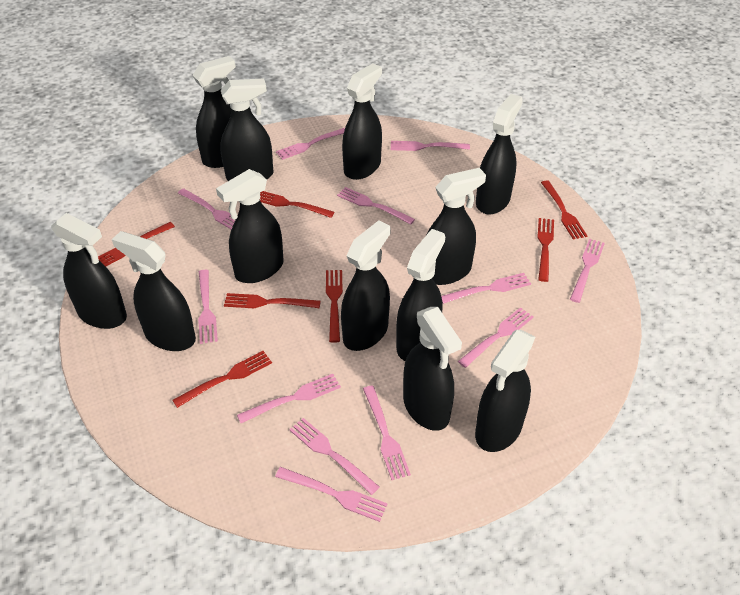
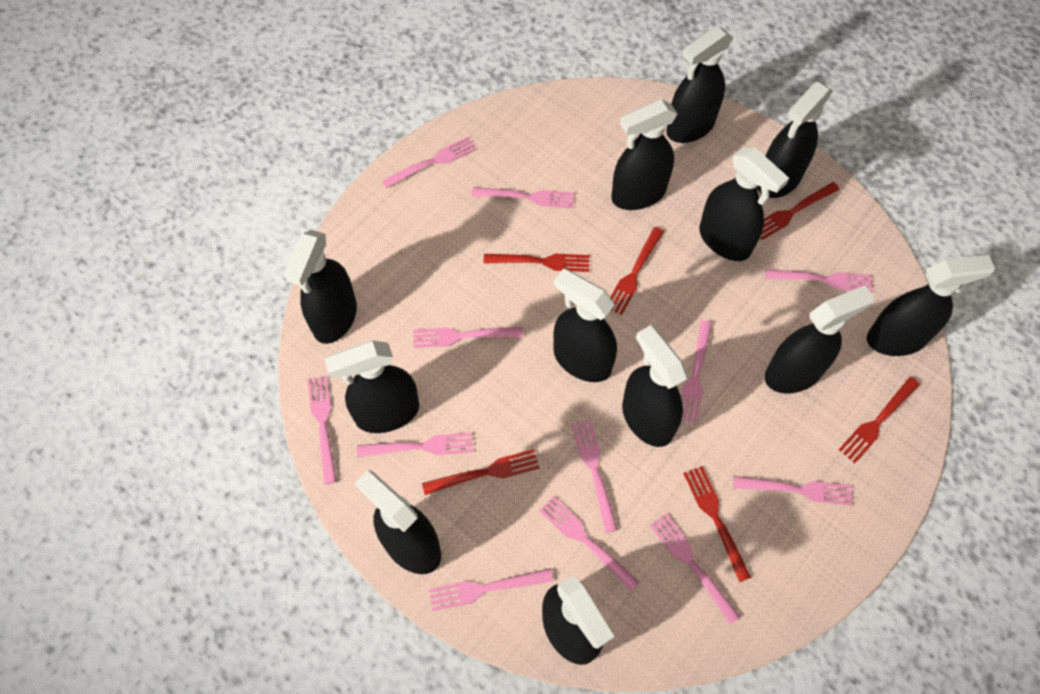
red fork: 7 -> 6

